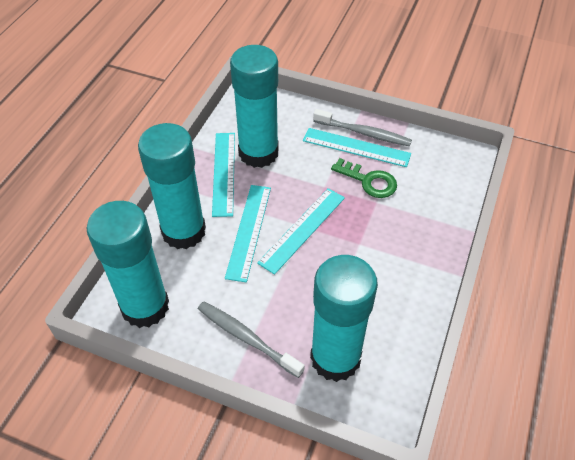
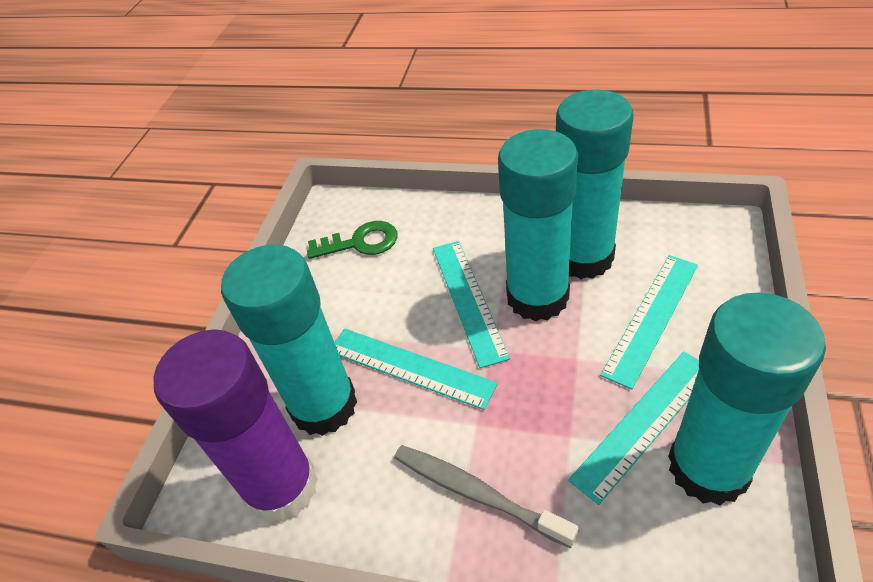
grey toothbrush: 2 -> 1
purple glue stick: 0 -> 1

